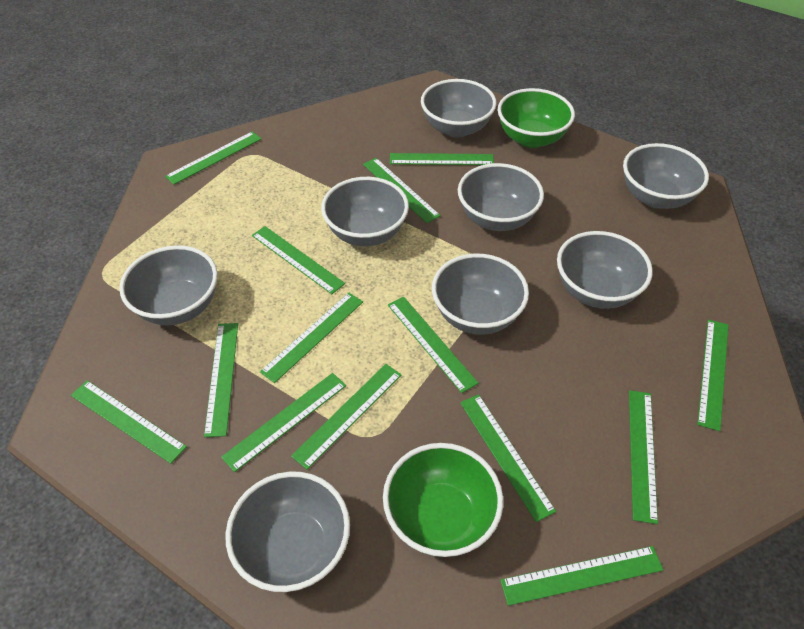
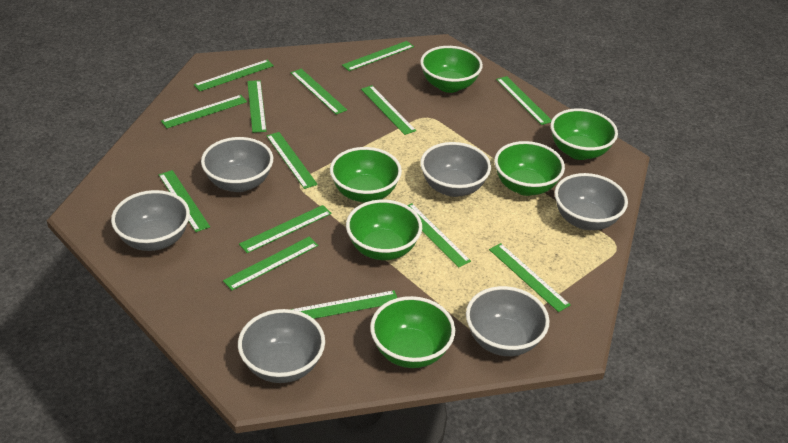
green bowl: 2 -> 6
grey bowl: 8 -> 6

